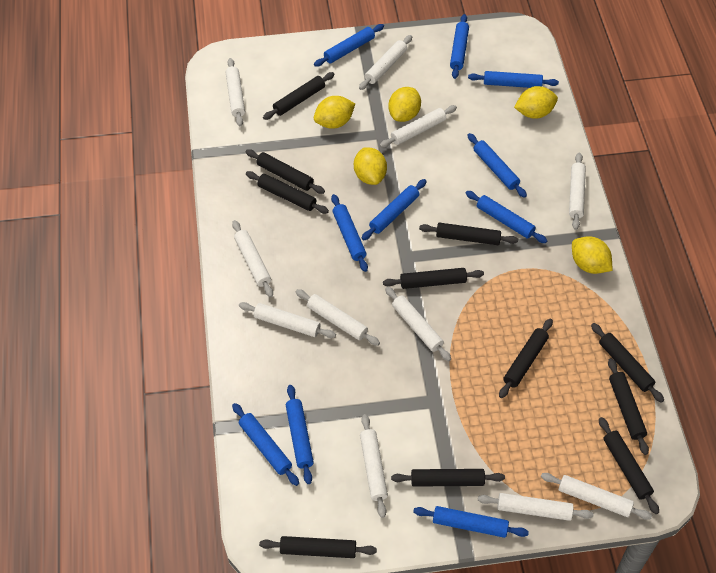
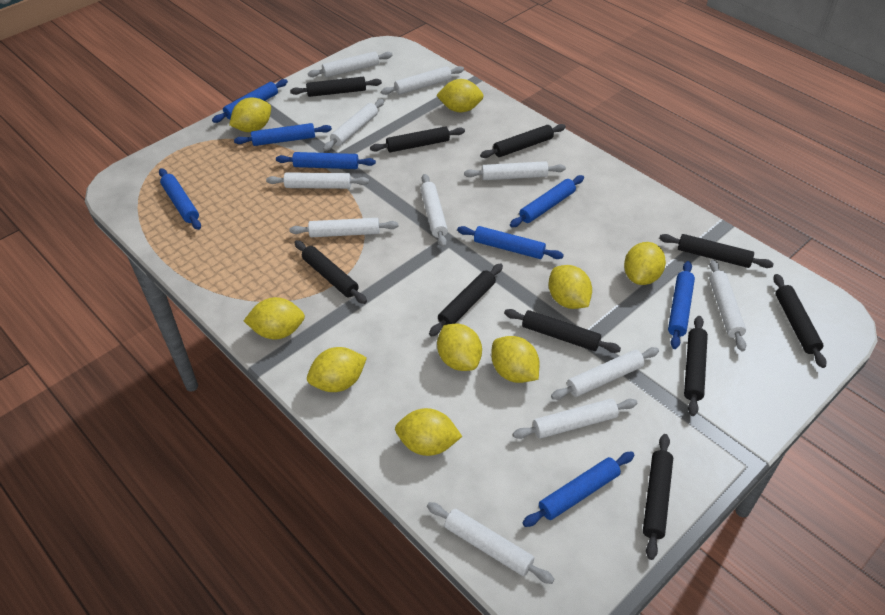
black rolling pin: 11 -> 10
blue rolling pin: 10 -> 8
yellow lemon: 5 -> 9

